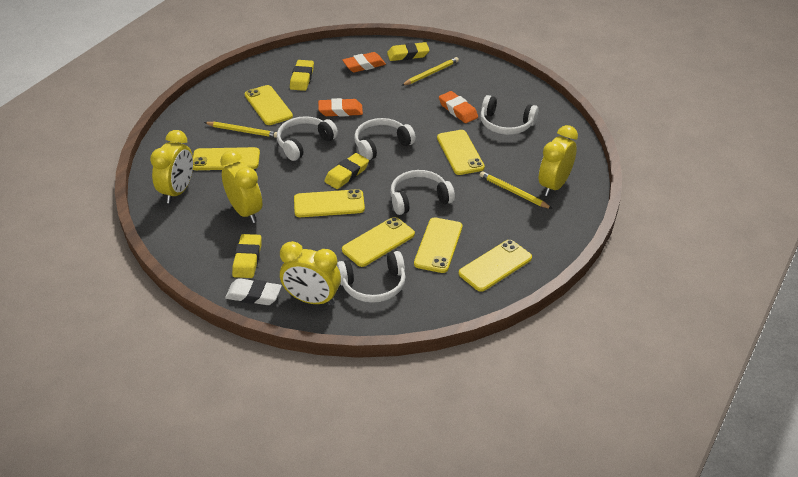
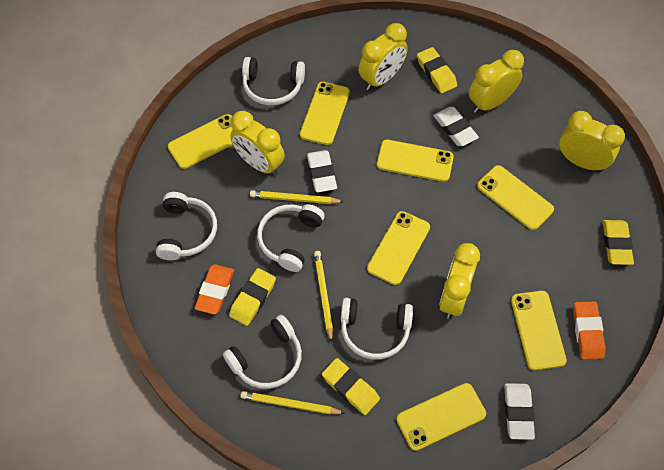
orange eraser: 3 -> 2
white eraser: 1 -> 3
yellow clock: 4 -> 5

